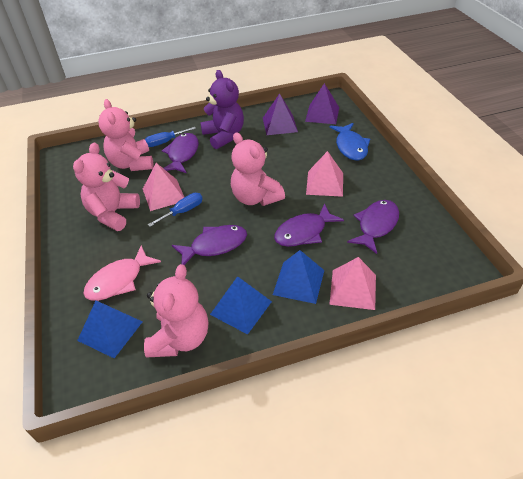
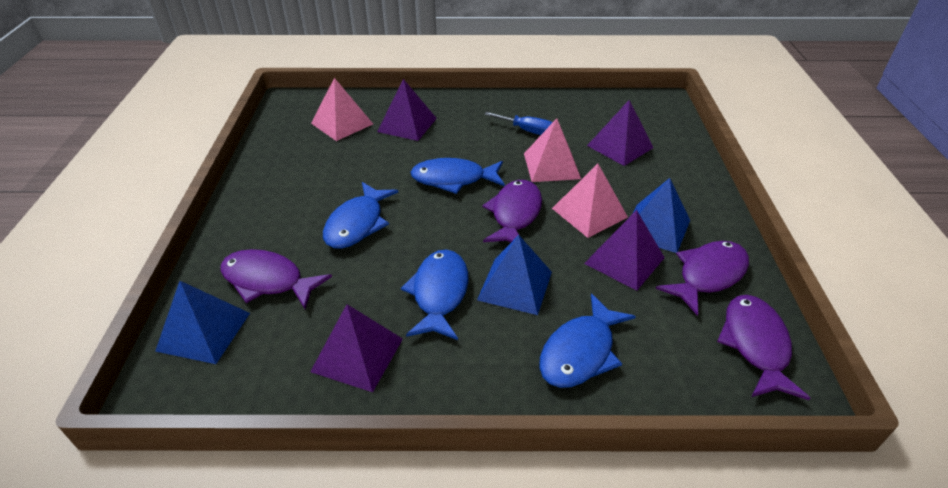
blue fish: 1 -> 4
blue screwdriver: 2 -> 1
pink fish: 1 -> 0
pink teddy bear: 4 -> 0
purple pyramid: 2 -> 4
purple teddy bear: 1 -> 0

